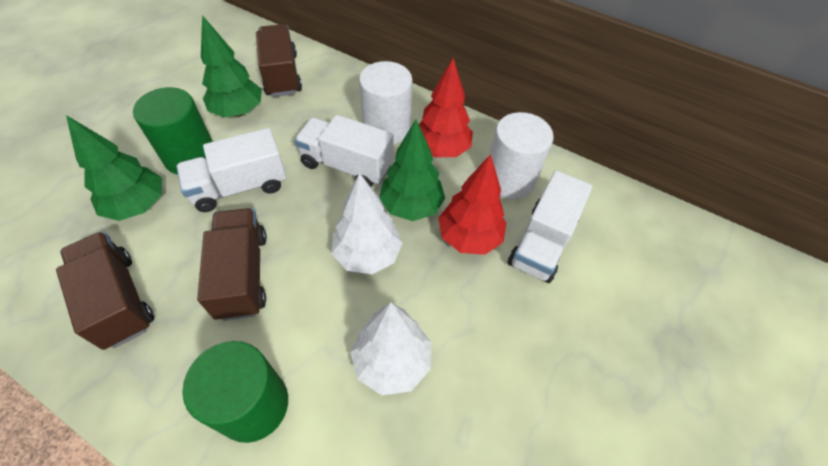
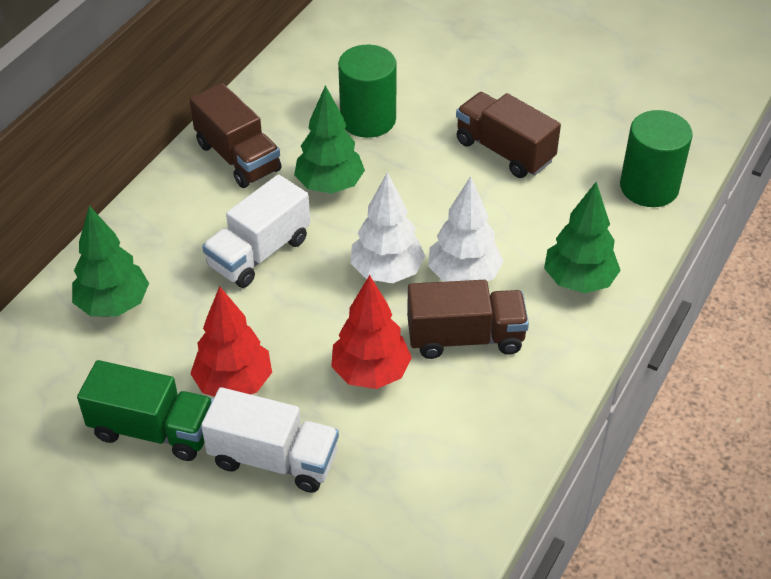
green truck: 0 -> 1
white cylinder: 2 -> 0
white truck: 3 -> 2

